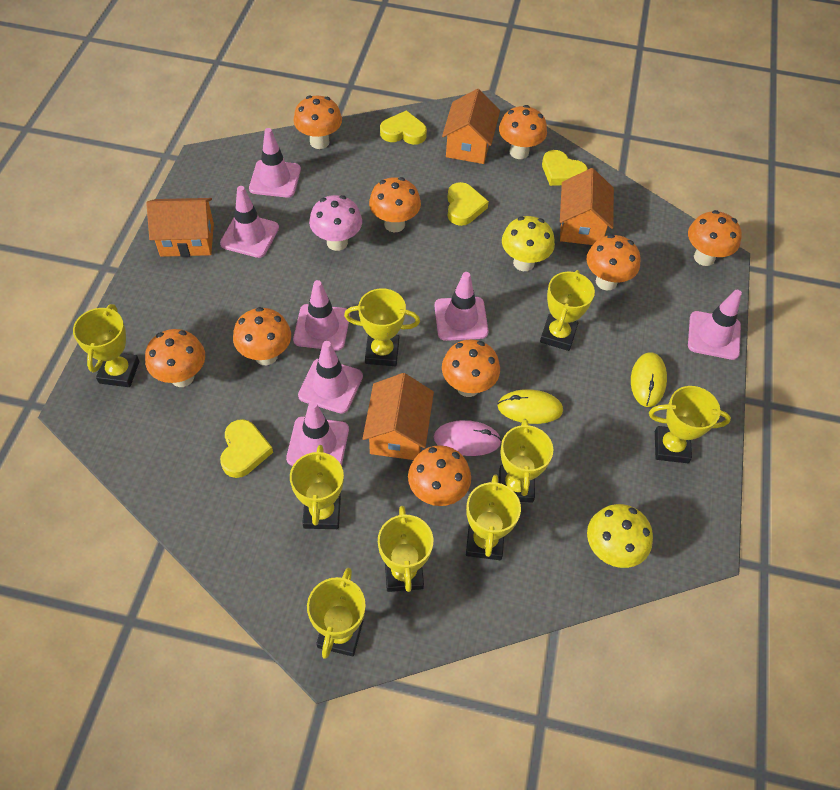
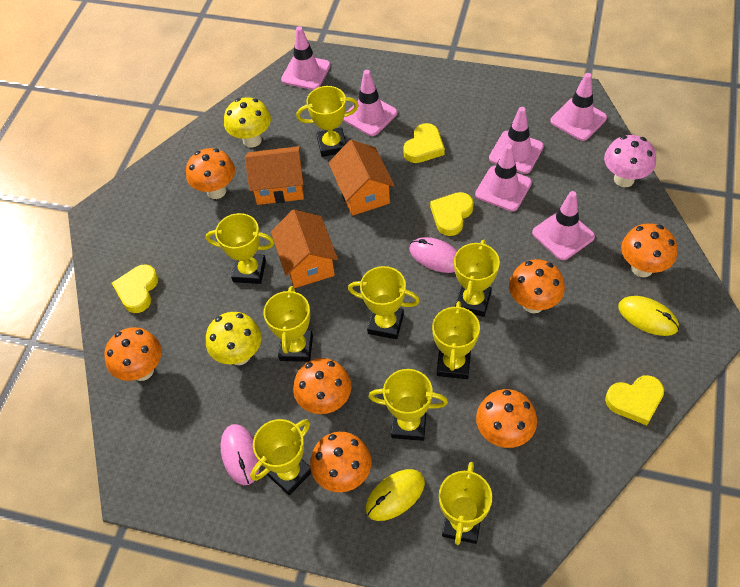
orange house: 4 -> 3
orange mushroom: 9 -> 7
pink mouse: 1 -> 2
pink traffic cone: 7 -> 6

